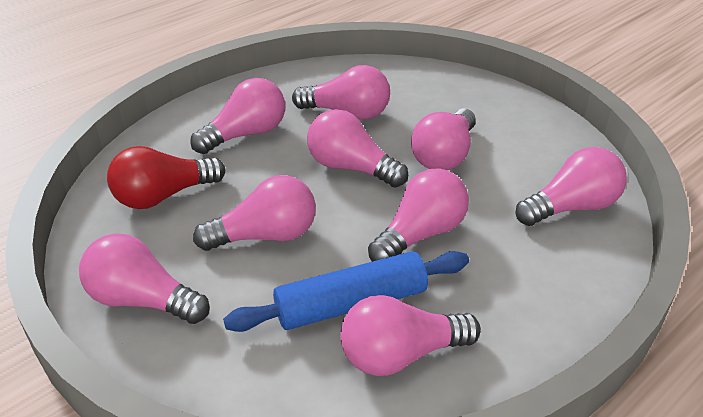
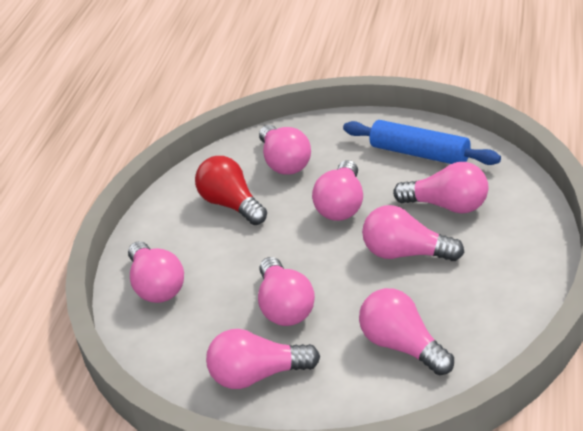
pink light bulb: 9 -> 8

